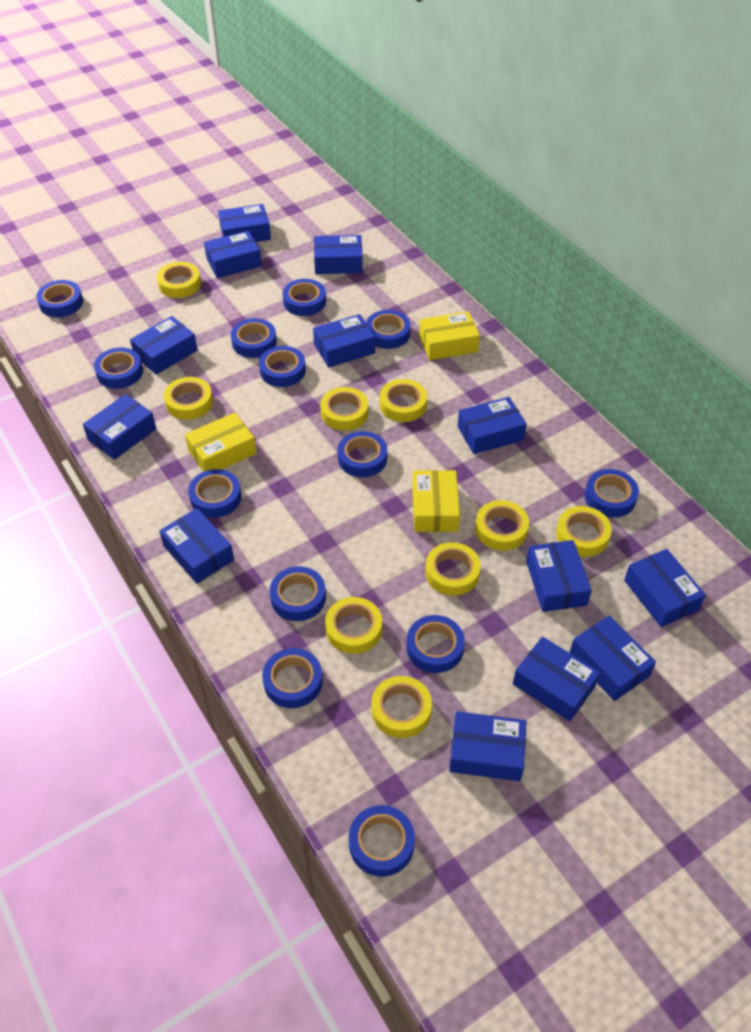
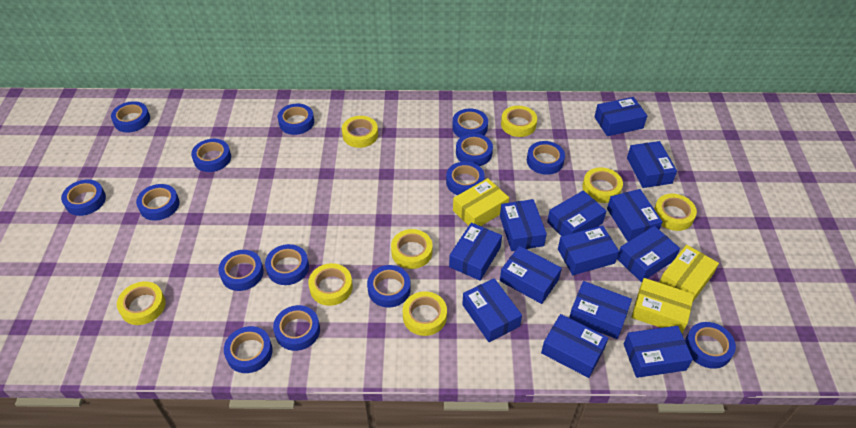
blue tape: 13 -> 15
yellow tape: 9 -> 8

